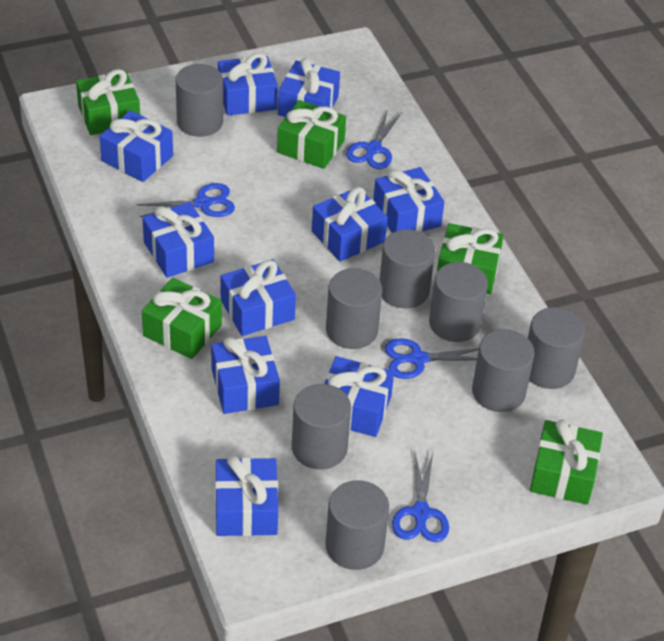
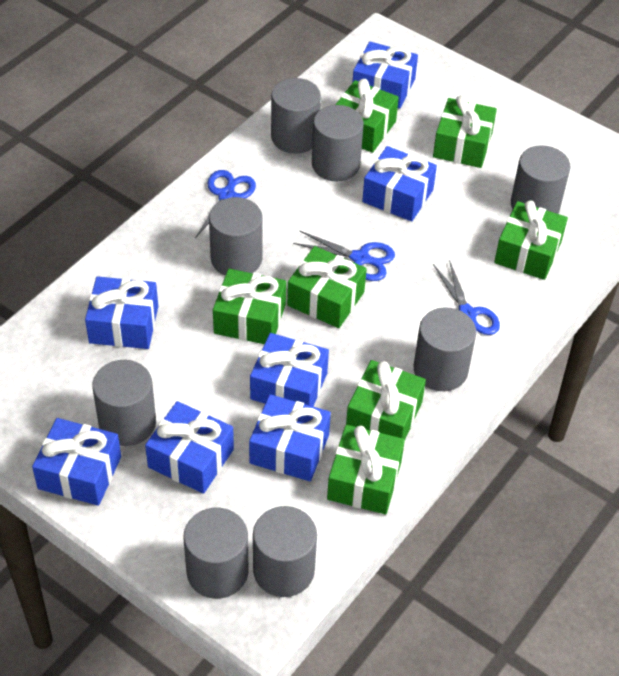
blue gift: 10 -> 7
blue scissors: 4 -> 3
green gift: 5 -> 7

